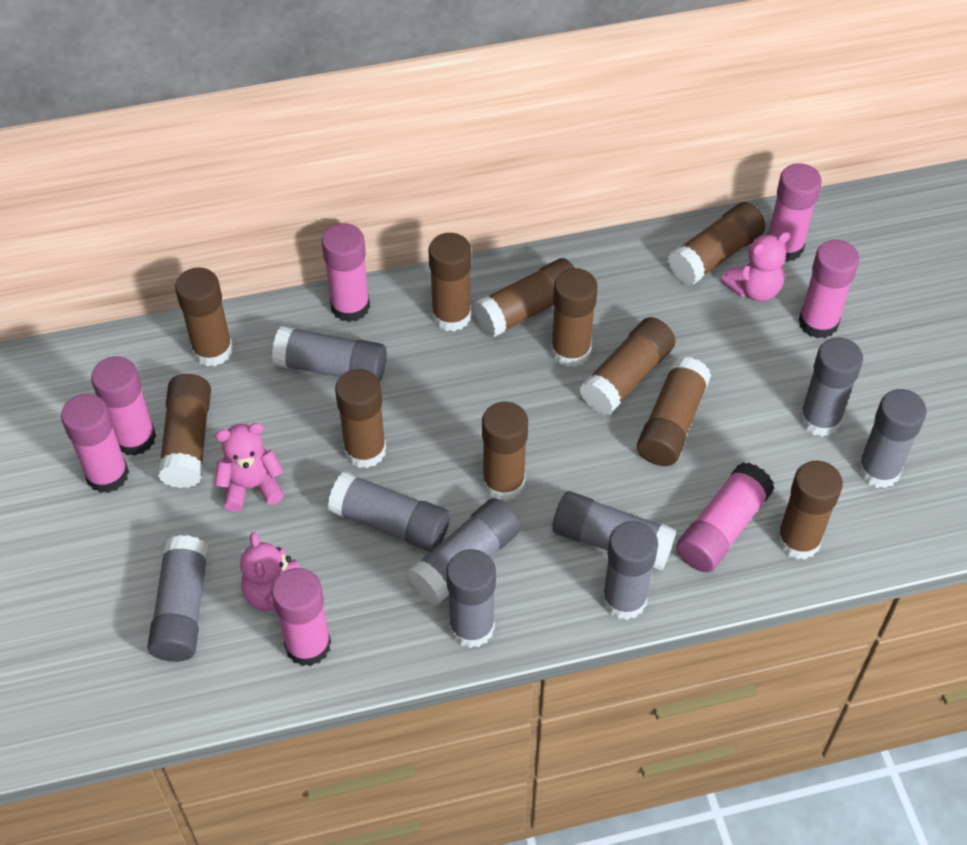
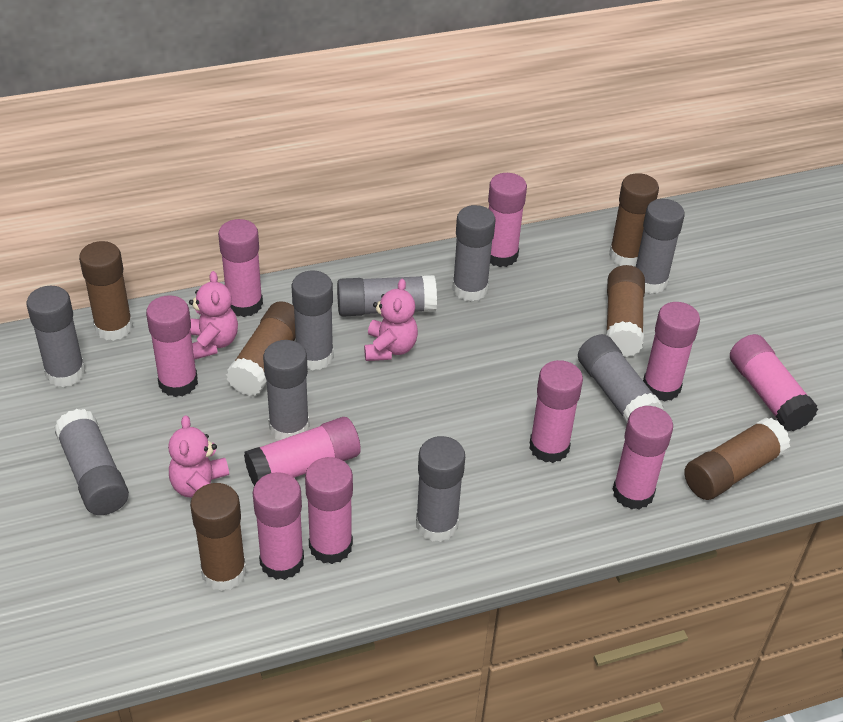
brown glue stick: 11 -> 6
pink glue stick: 7 -> 10

